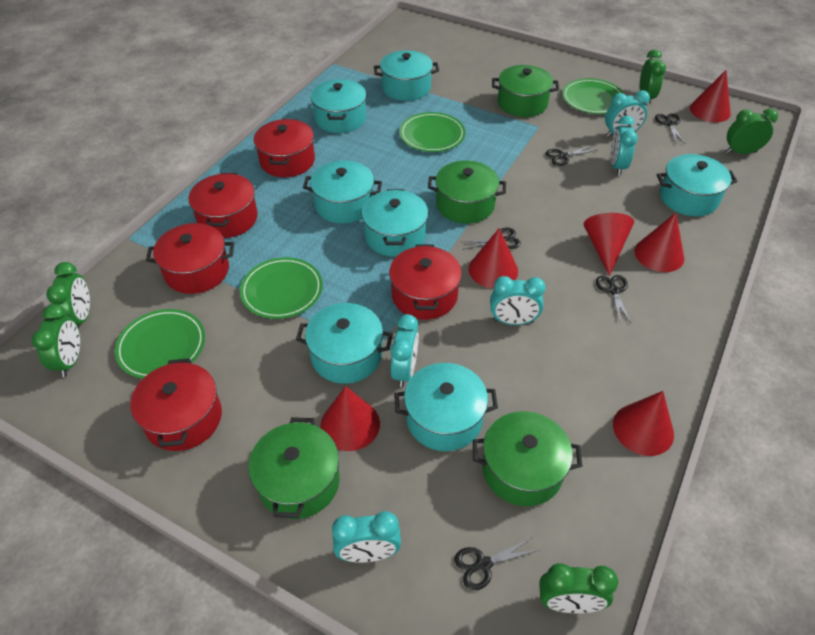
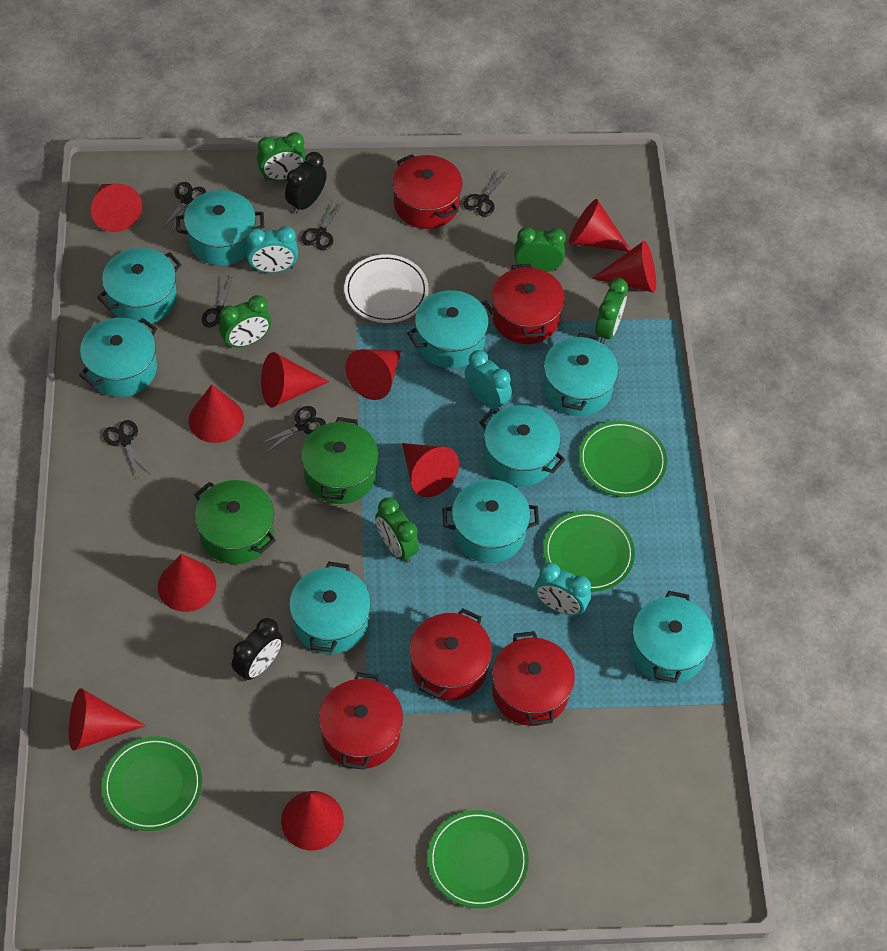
black clock: 0 -> 2
black scissors: 5 -> 6
green pot: 4 -> 2
red cone: 6 -> 10
turquoise clock: 5 -> 3
turquoise pot: 7 -> 9
white plate: 0 -> 1

